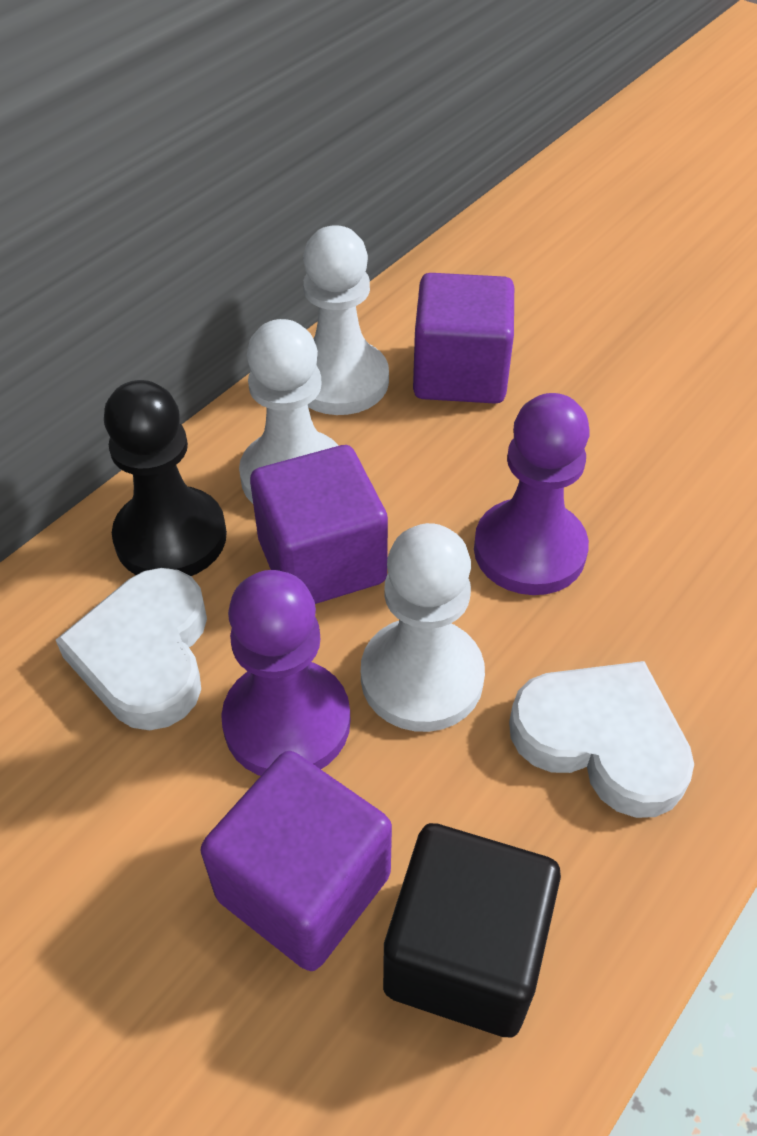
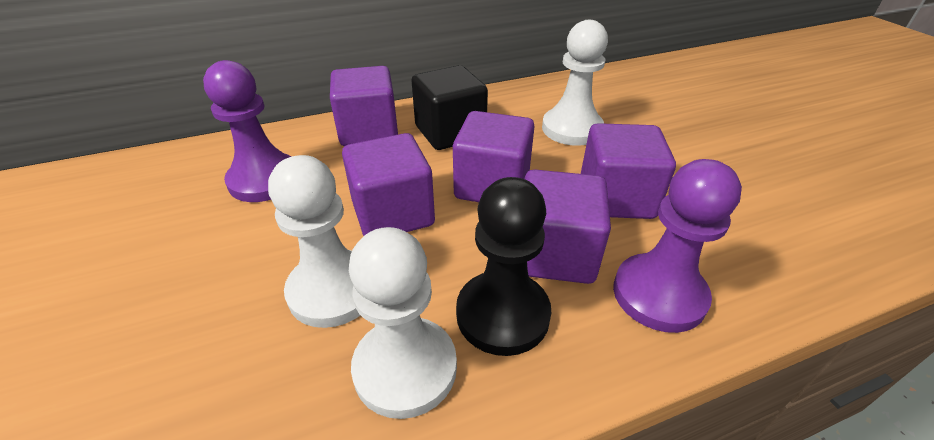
purple cube: 3 -> 5
white heart: 2 -> 0

